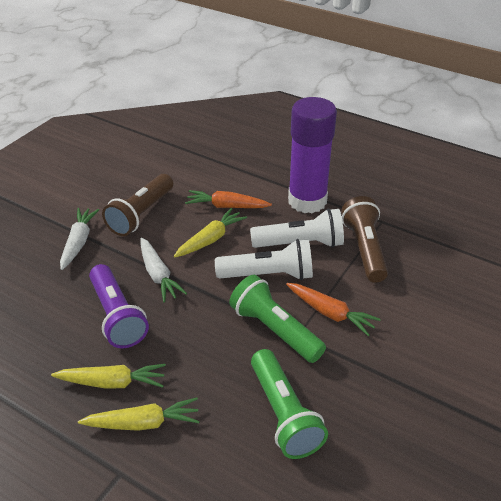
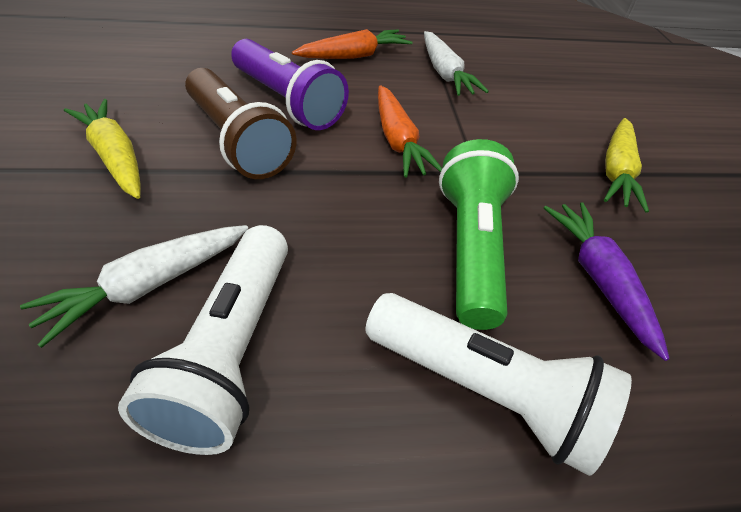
brown flashlight: 2 -> 1
green flashlight: 2 -> 1
purple carrot: 0 -> 1
purple glue stick: 1 -> 0
yellow carrot: 3 -> 2

